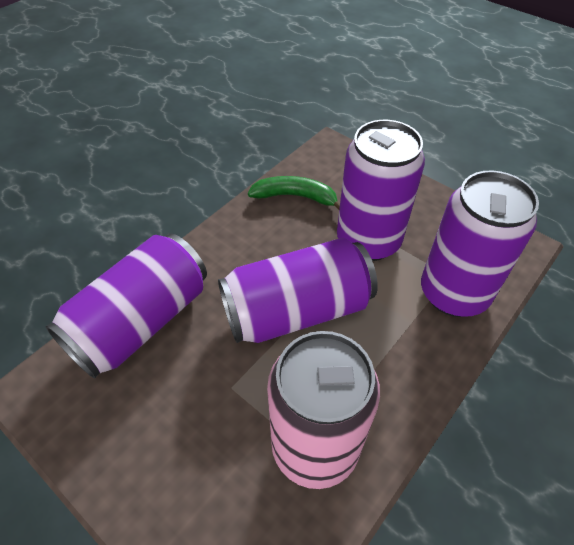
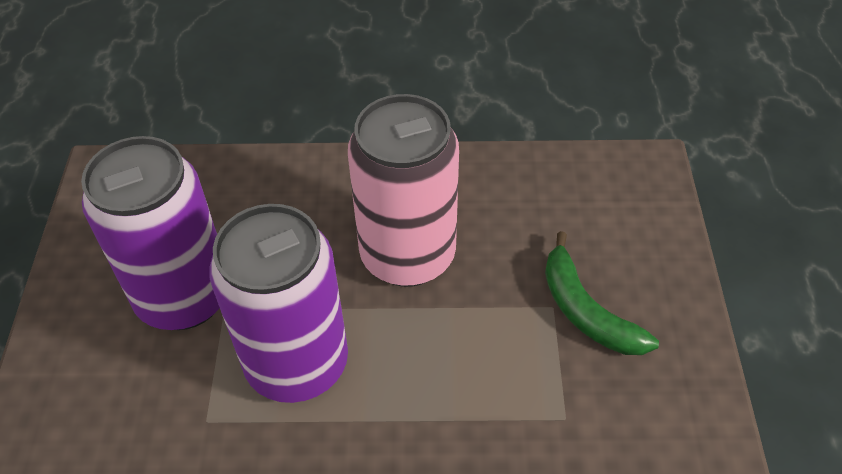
purple can: 4 -> 2

